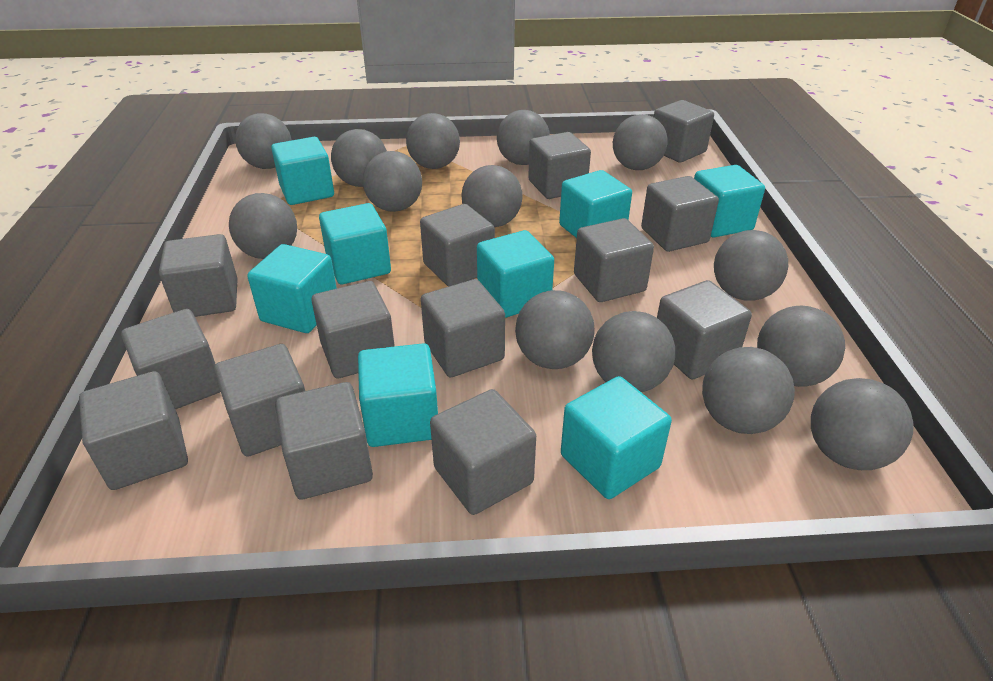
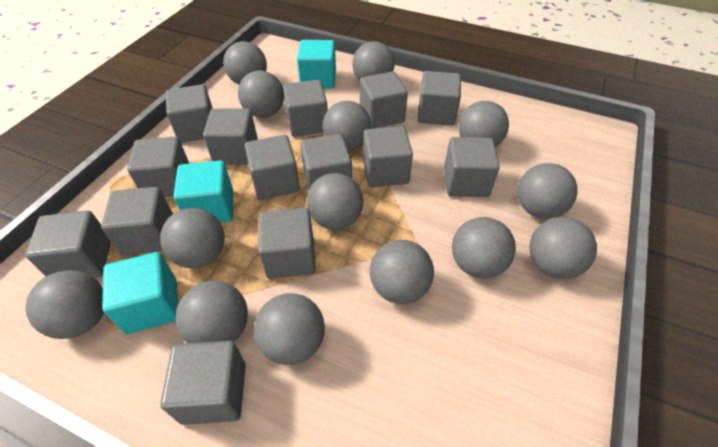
turquoise cube: 8 -> 3

